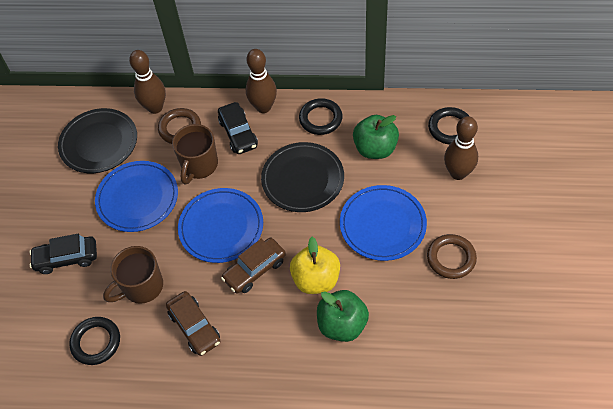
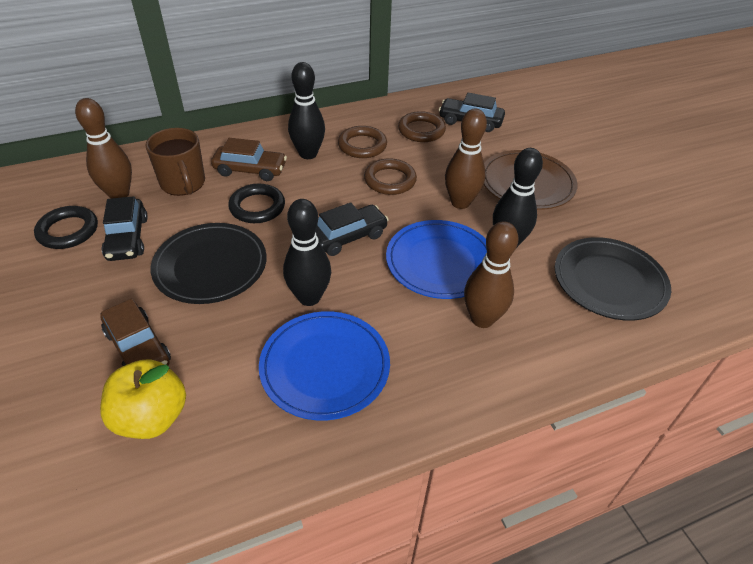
black bowling pin: 0 -> 3
black car: 2 -> 3
black ring: 3 -> 2
blue plate: 3 -> 2
brown mug: 2 -> 1
brown plate: 0 -> 1
brown ring: 2 -> 3
green apple: 2 -> 0

